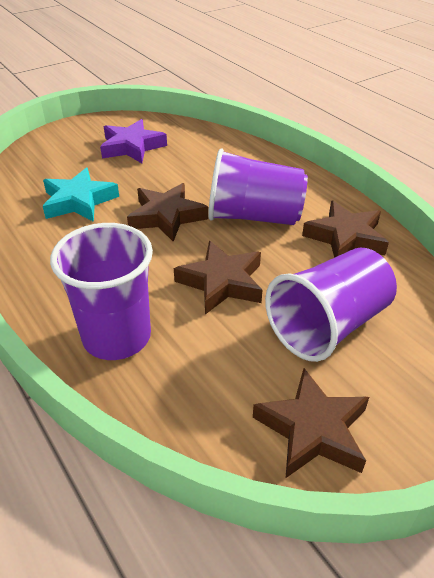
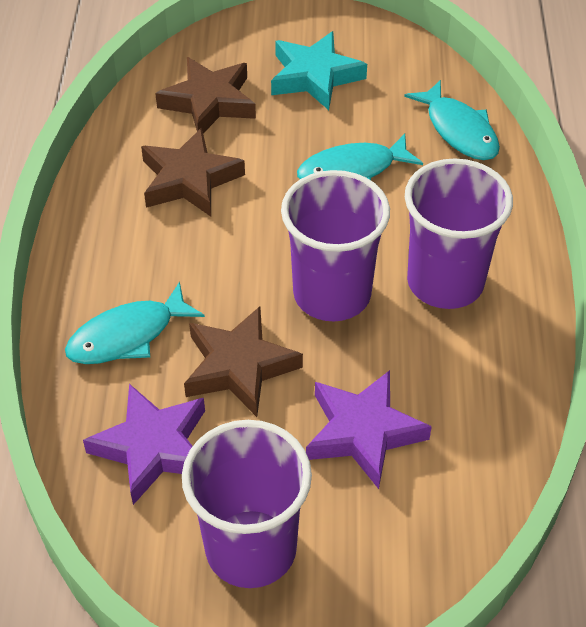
brown star: 4 -> 3
purple star: 1 -> 2
turquoise fish: 0 -> 3

